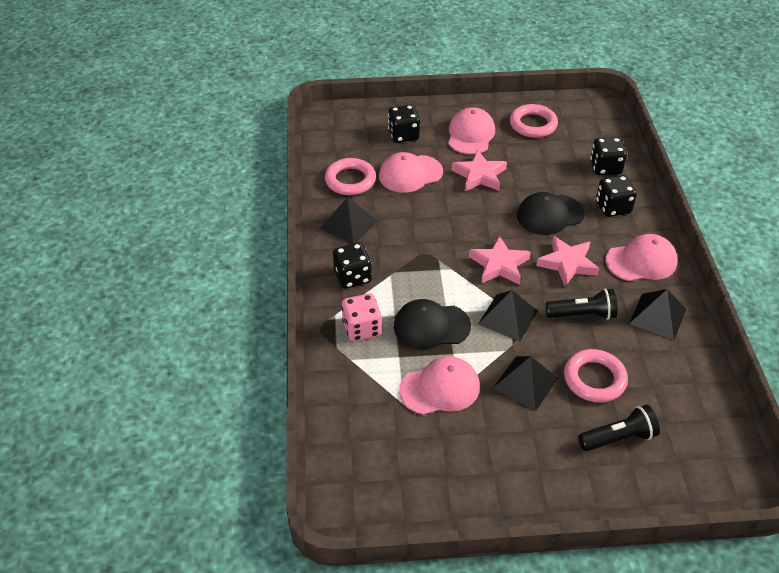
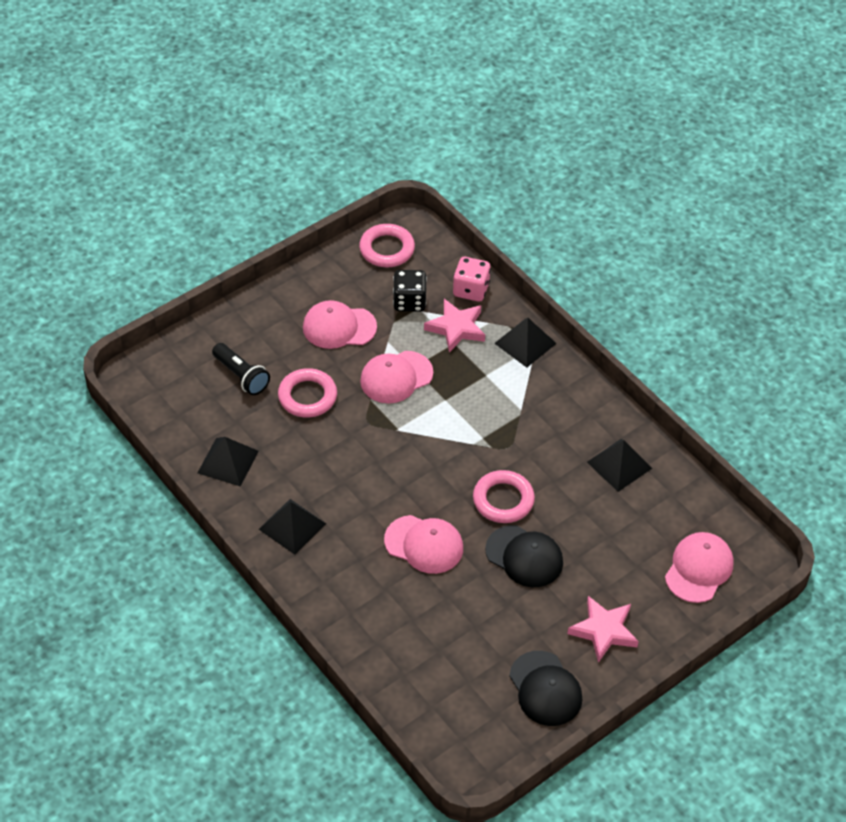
black dice: 4 -> 1
black flashlight: 2 -> 1
pink star: 3 -> 2

